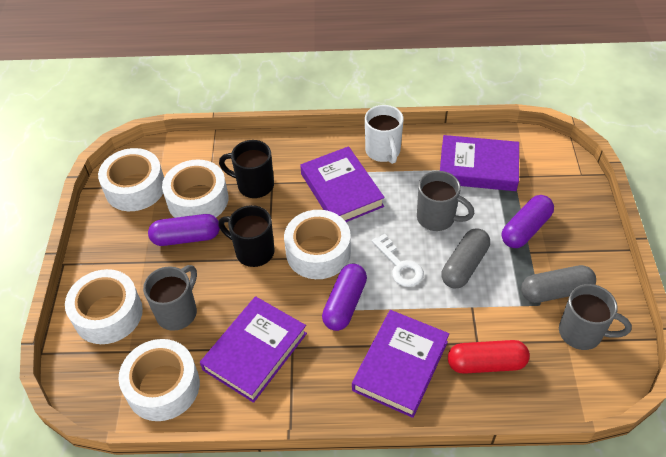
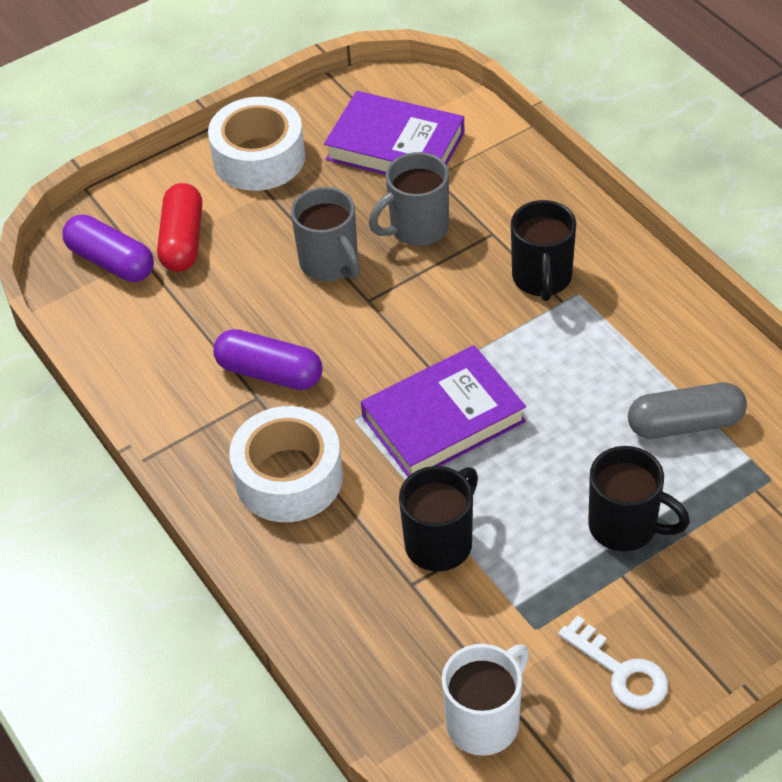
black mug: 2 -> 3
grey capsule: 2 -> 1
grey mug: 3 -> 2
purple book: 4 -> 2
purple capsule: 3 -> 2
white tape: 5 -> 2

